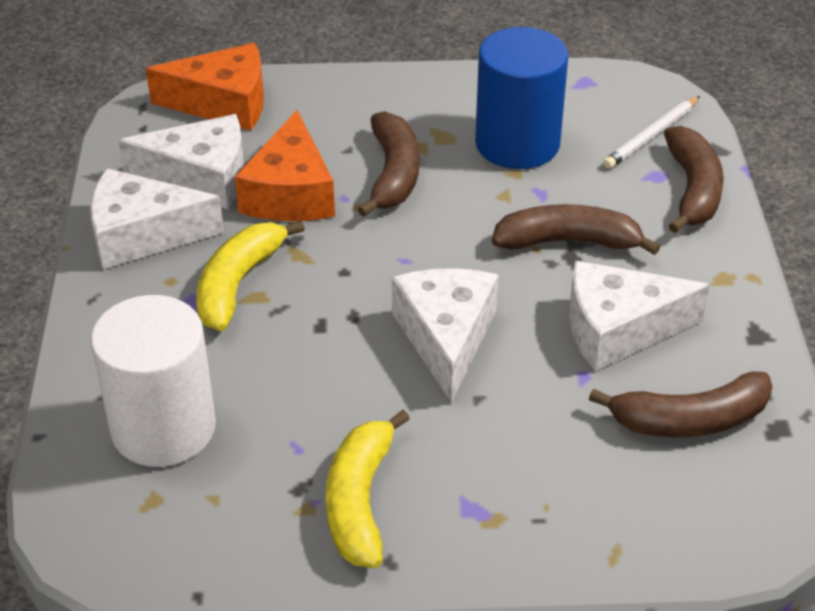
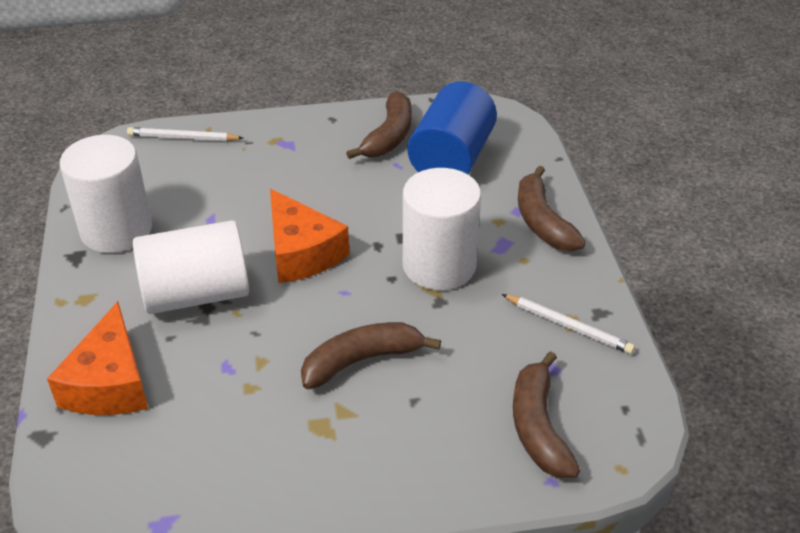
white cheese: 4 -> 0
white cylinder: 1 -> 3
white pencil: 1 -> 2
yellow banana: 2 -> 0

